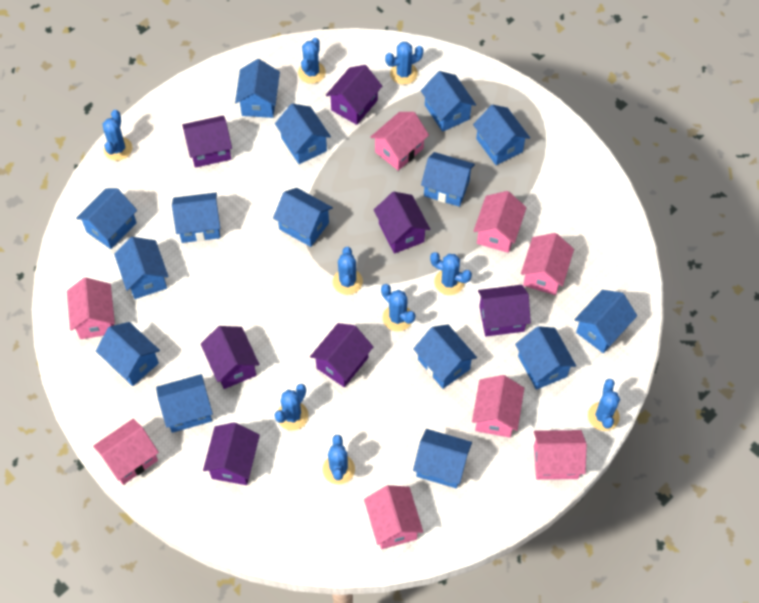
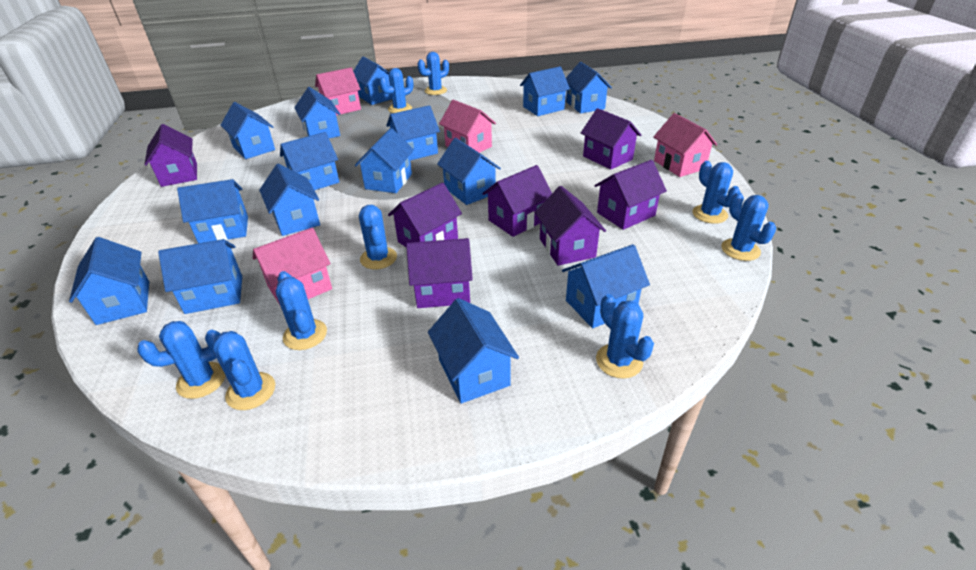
pink house: 8 -> 4

